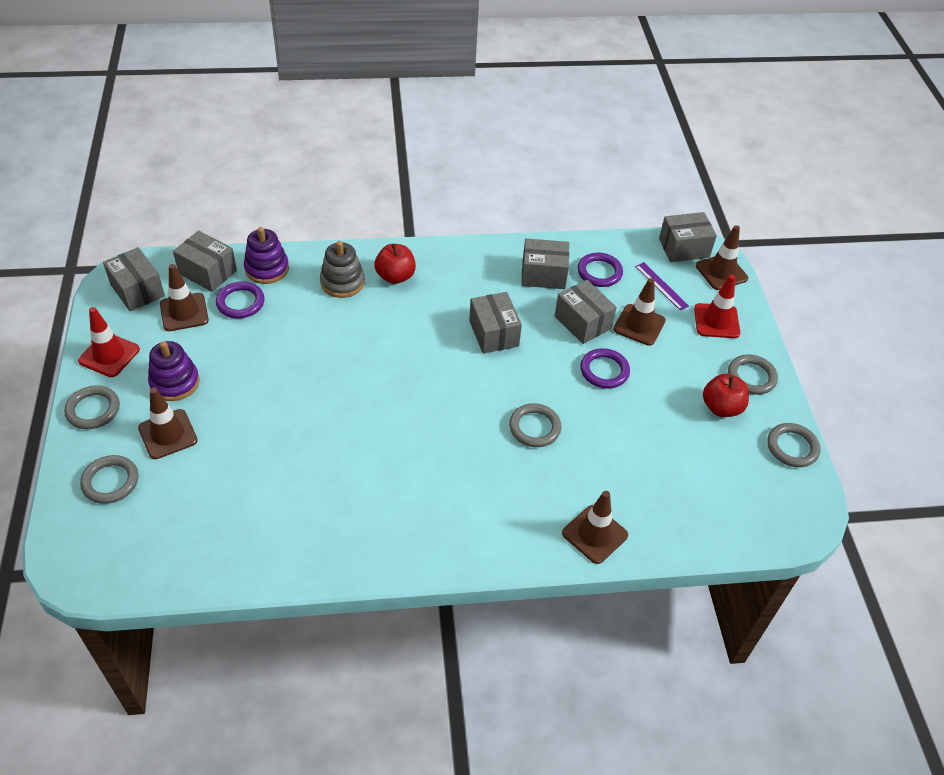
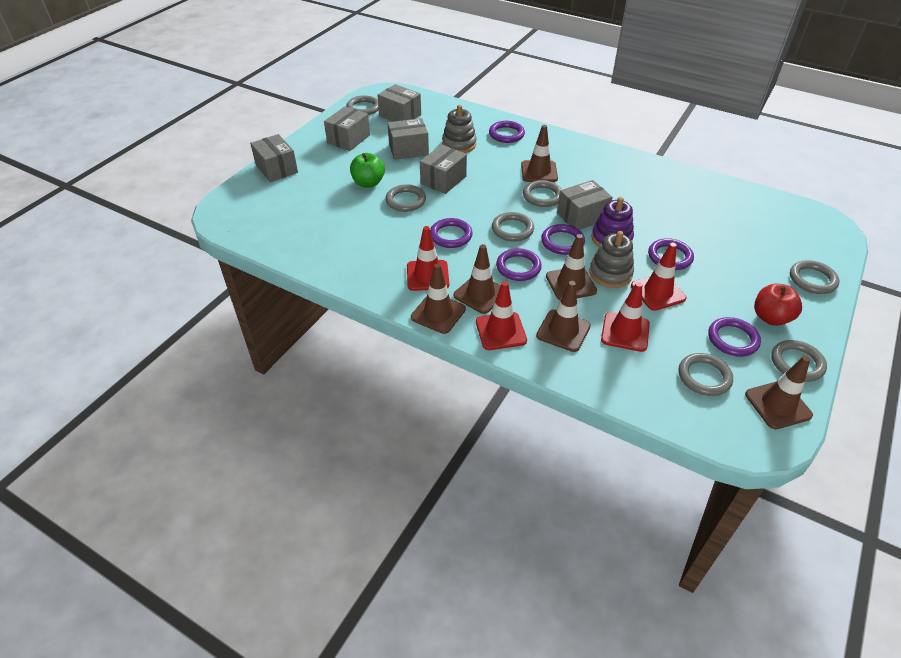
brown traffic cone: 5 -> 6
green apple: 0 -> 1
grey ring: 5 -> 7
grey stacking toy: 1 -> 2
purple ring: 3 -> 6
purple ruler: 1 -> 0
purple stacking toy: 2 -> 1
red apple: 2 -> 1
red traffic cone: 2 -> 4

